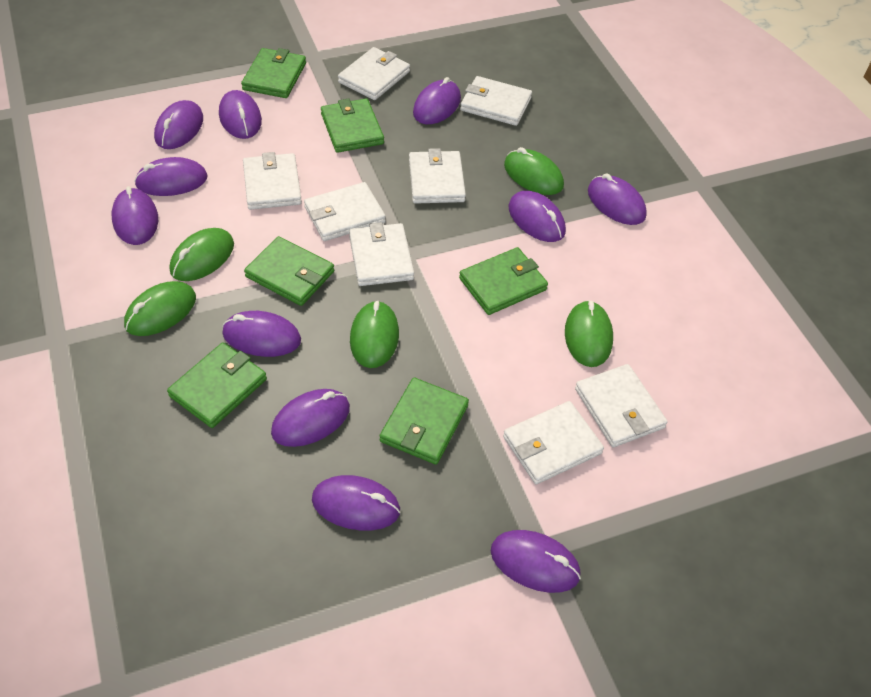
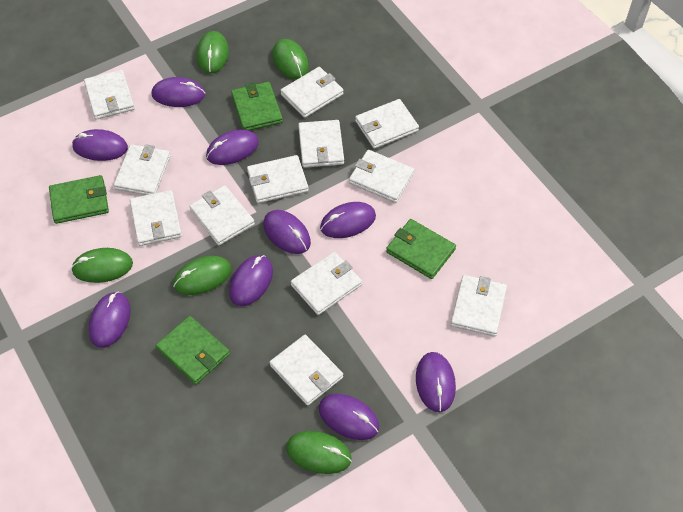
green wallet: 6 -> 4
purple mouse: 11 -> 9
white wallet: 8 -> 12

